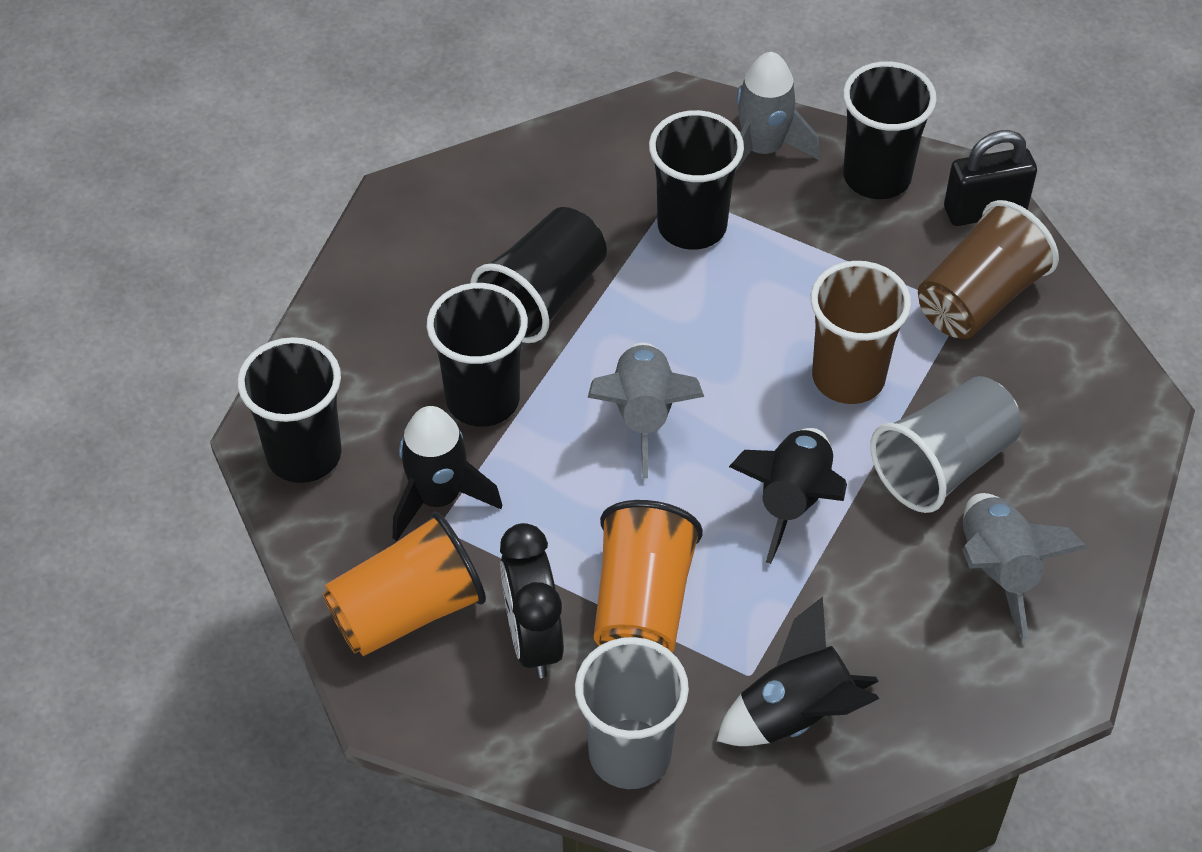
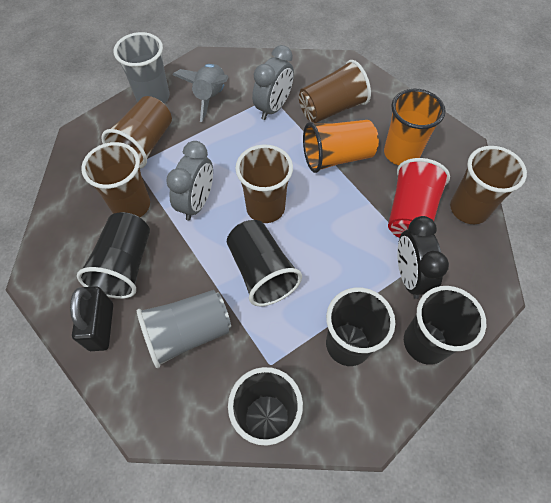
black rocket: 3 -> 0
brown cup: 2 -> 5
grey clock: 0 -> 2
grey rocket: 3 -> 1
red cup: 0 -> 1

